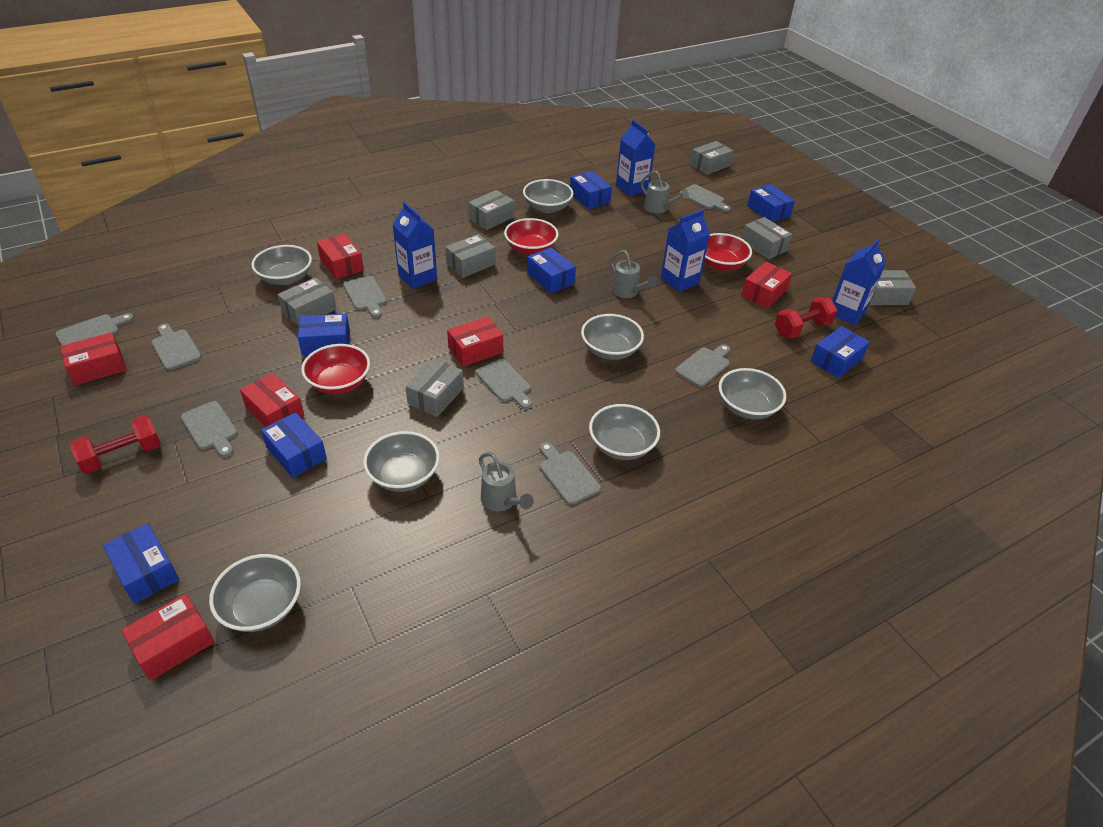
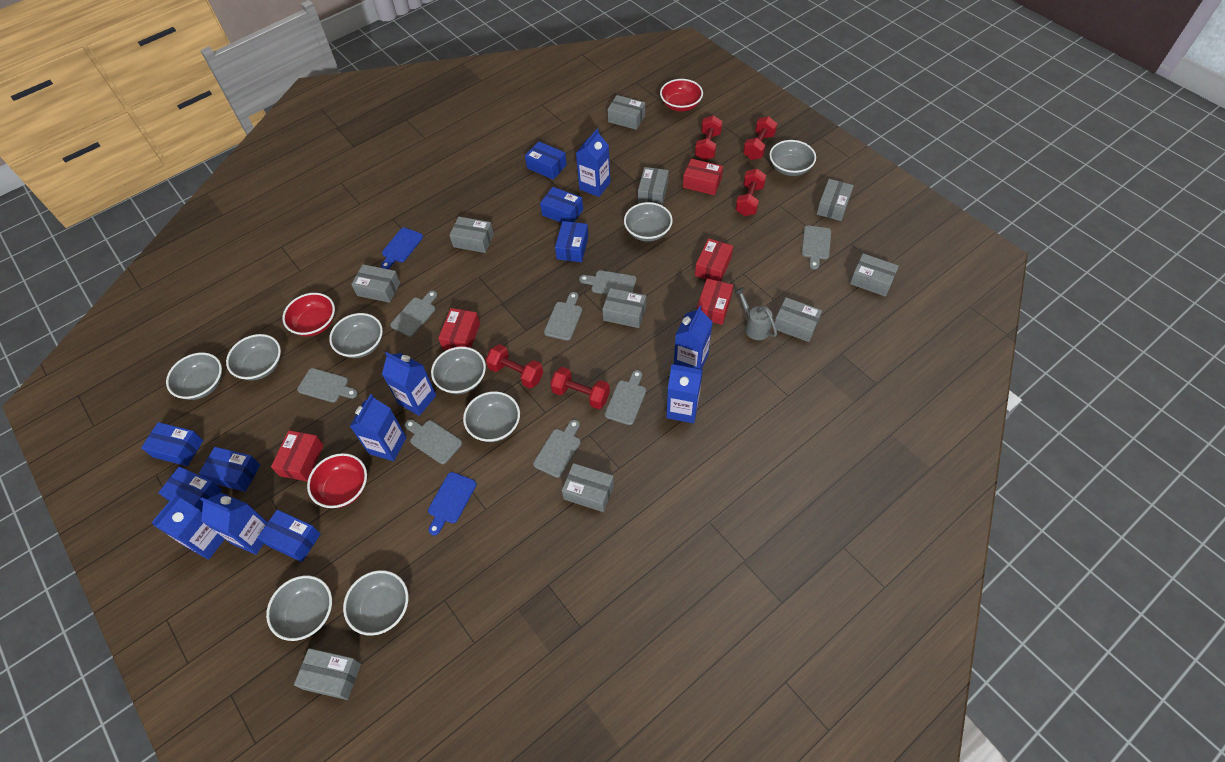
blue carton: 4 -> 7
blue cutting board: 0 -> 2
grey bowl: 7 -> 9
grey box: 7 -> 10
grey watering can: 3 -> 1
red box: 6 -> 5
red dumbbell: 2 -> 5

